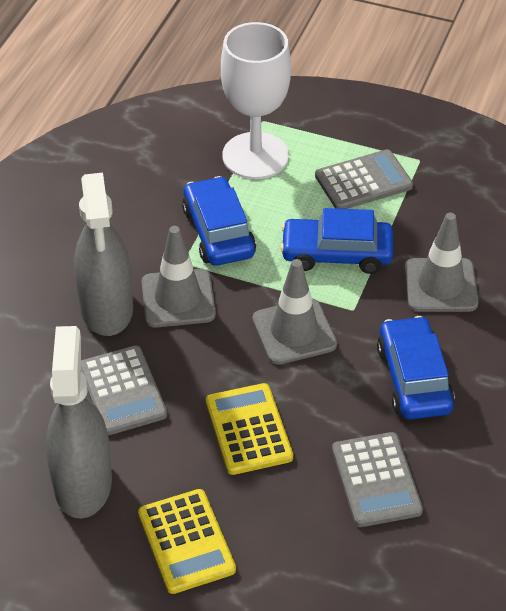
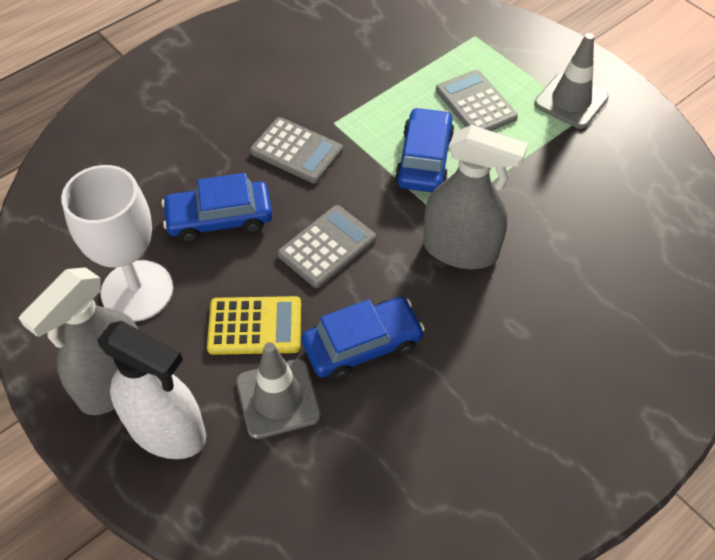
grey traffic cone: 3 -> 2
white spray bottle: 0 -> 1
yellow calculator: 2 -> 1

